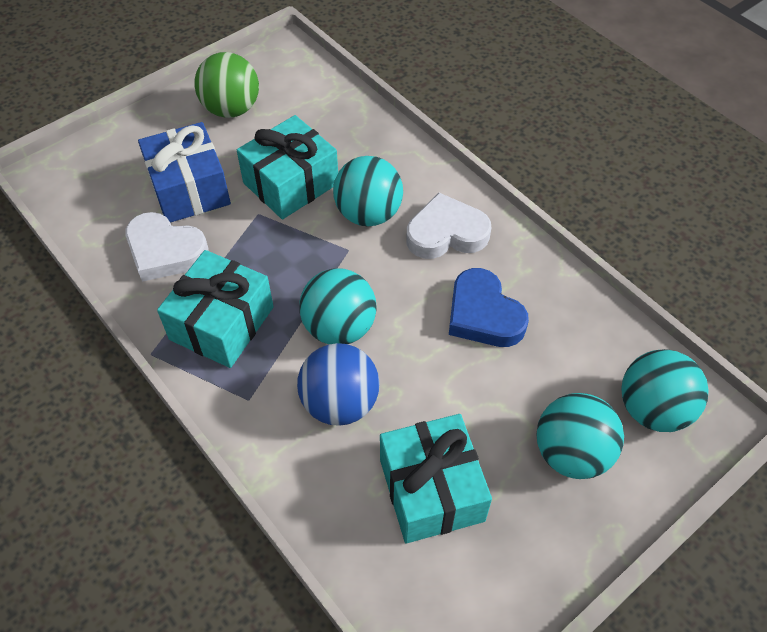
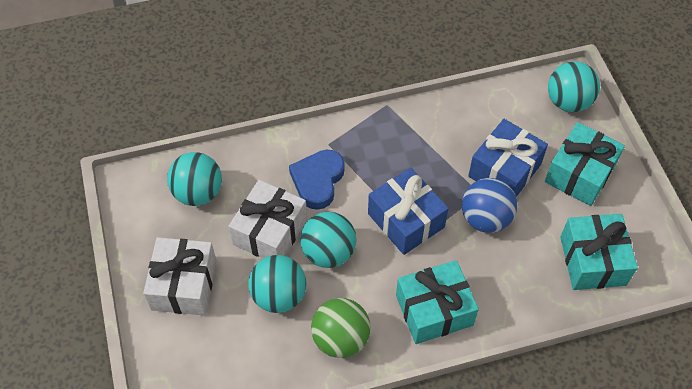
blue gift: 1 -> 2
white gift: 0 -> 2
white heart: 2 -> 0

